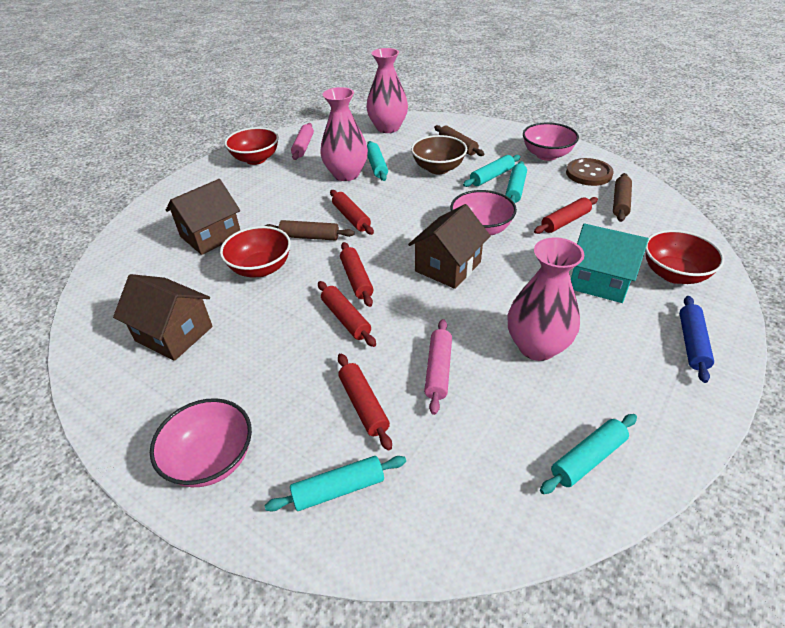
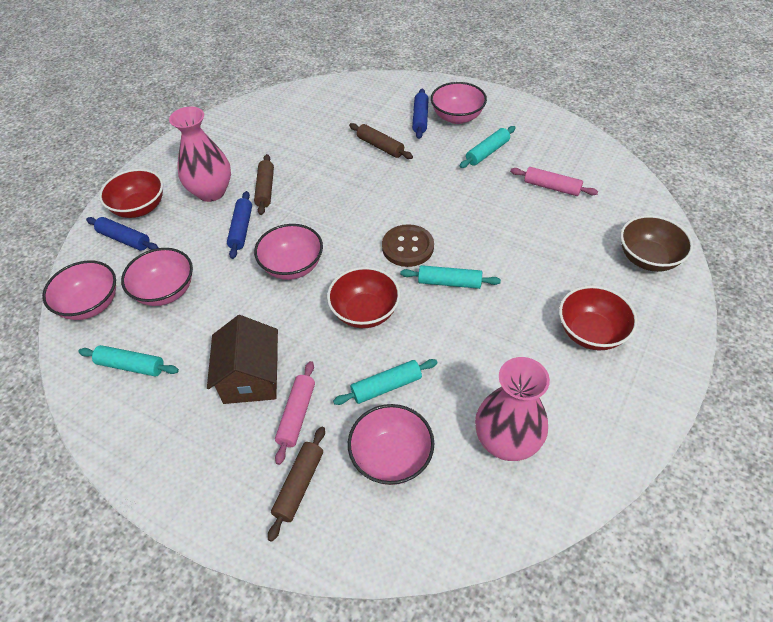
blue rolling pin: 1 -> 3
brown house: 3 -> 1
pink bowl: 3 -> 5
pink vase: 3 -> 2
red rolling pin: 5 -> 0
turquoise house: 1 -> 0
turquoise rolling pin: 5 -> 4

